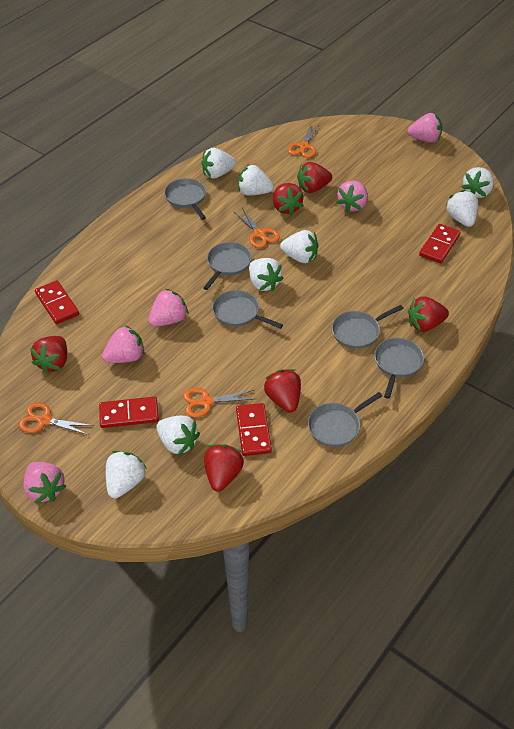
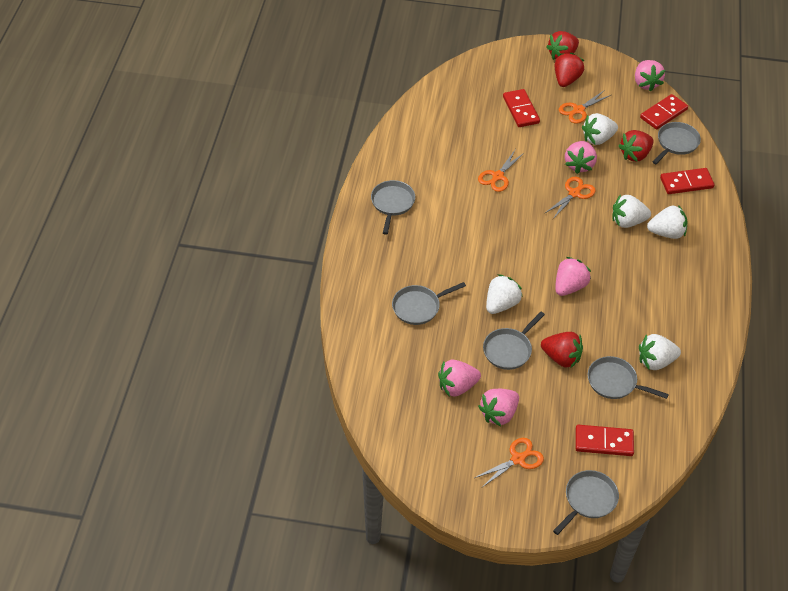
red strawberry: 6 -> 4
white strawberry: 8 -> 5

